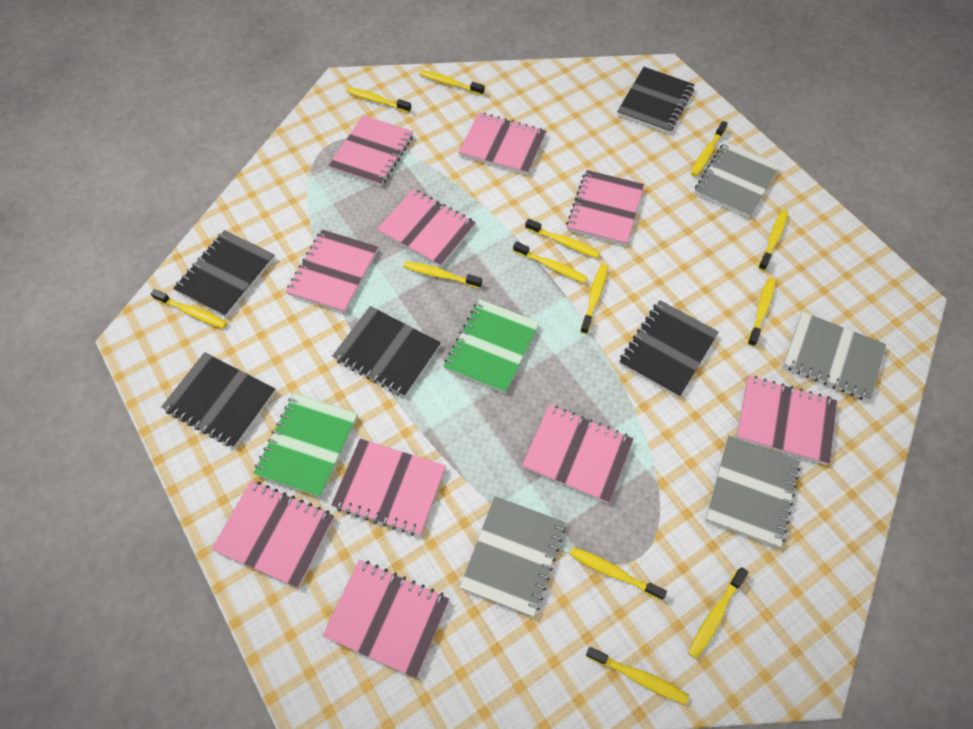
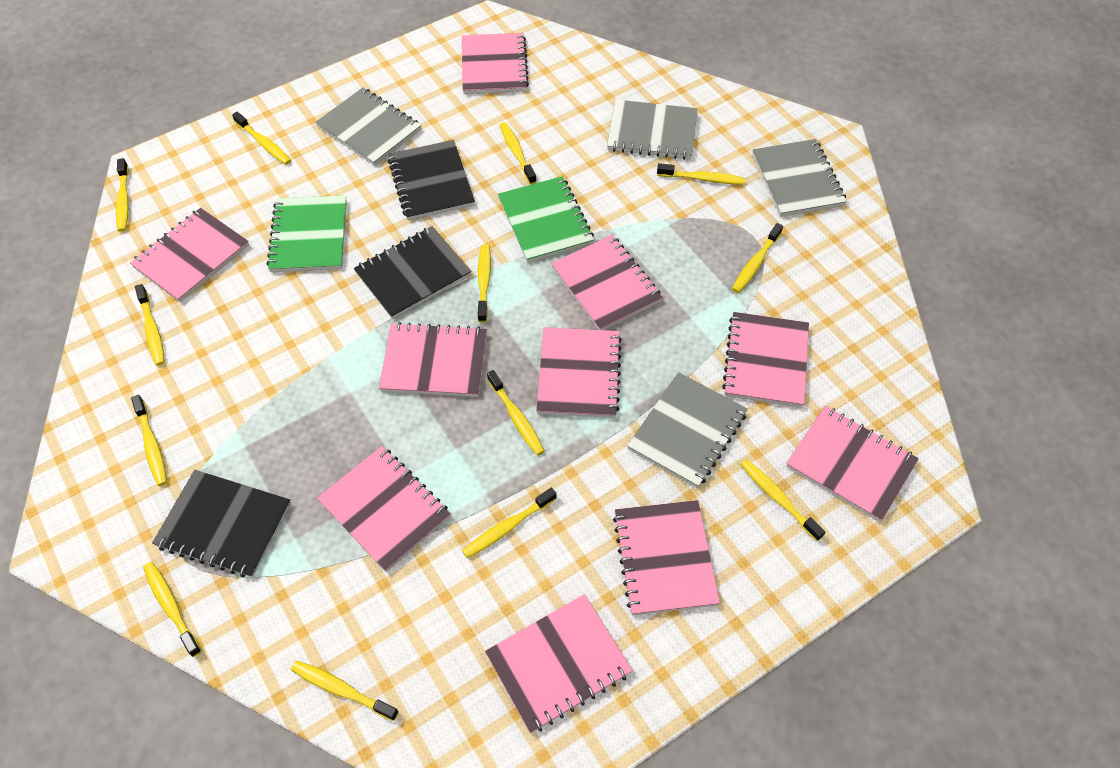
black notebook: 5 -> 3

